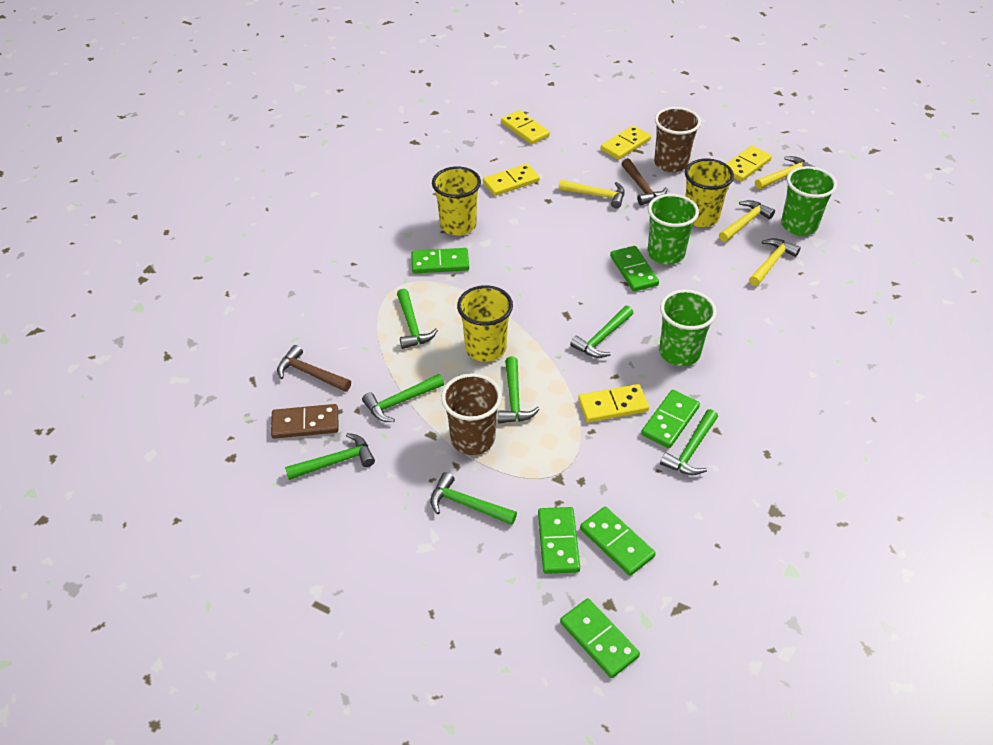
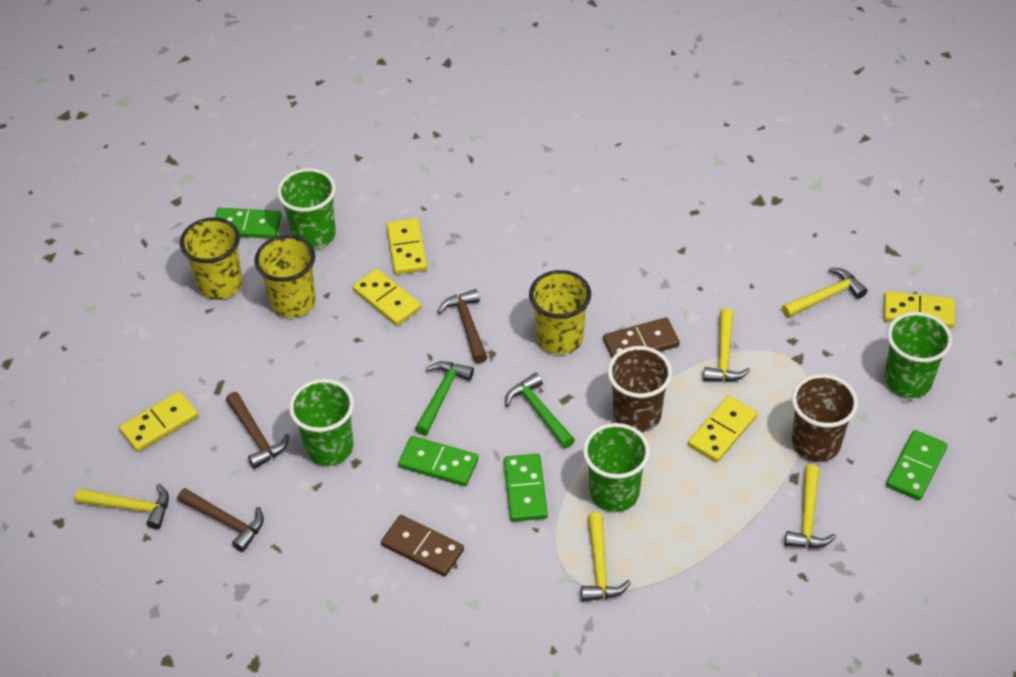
brown domino: 1 -> 2
brown hammer: 2 -> 3
green cup: 3 -> 4
green domino: 6 -> 4
green hammer: 7 -> 2
yellow hammer: 4 -> 5

